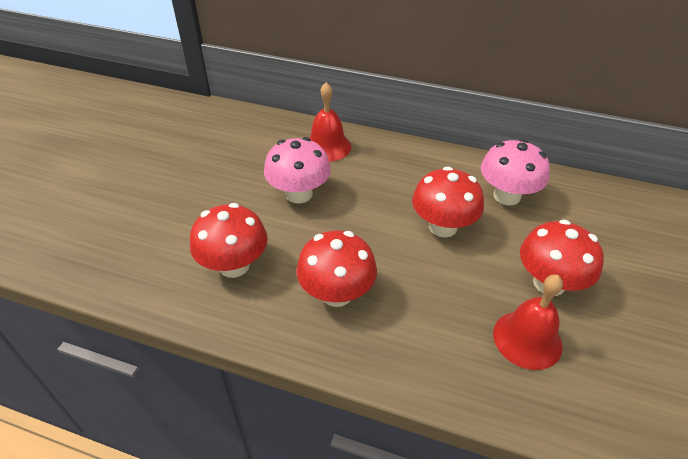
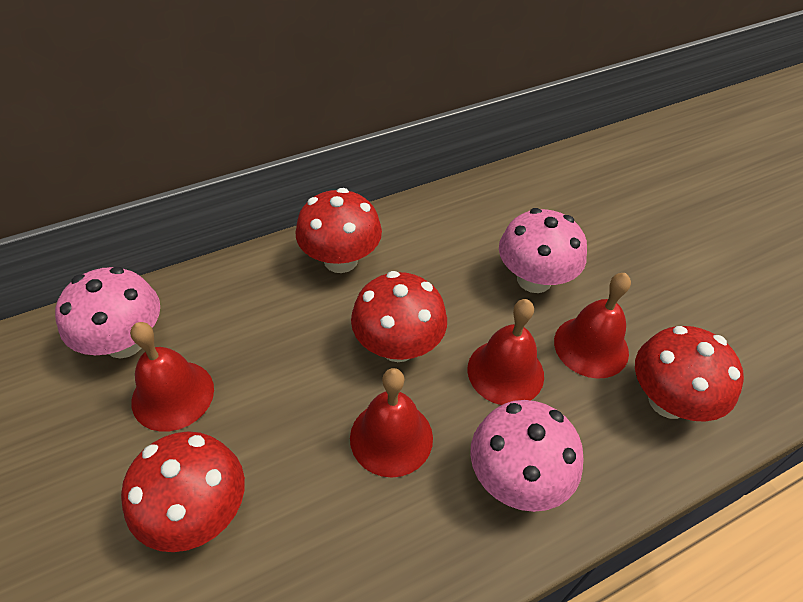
pink mushroom: 2 -> 3
red bell: 2 -> 4

